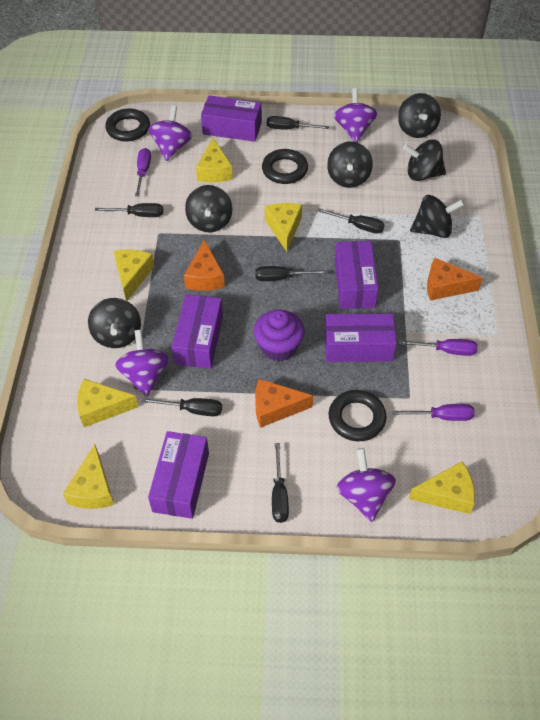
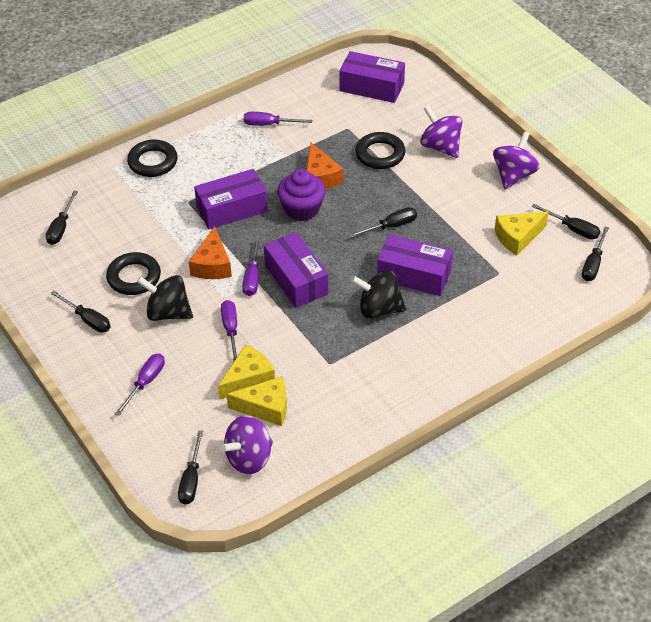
black spinning top: 6 -> 2
orange cheese: 3 -> 2
purple box: 5 -> 4
purple screwdriver: 3 -> 4
purple spinning top: 4 -> 3
yellow cheese: 6 -> 3

